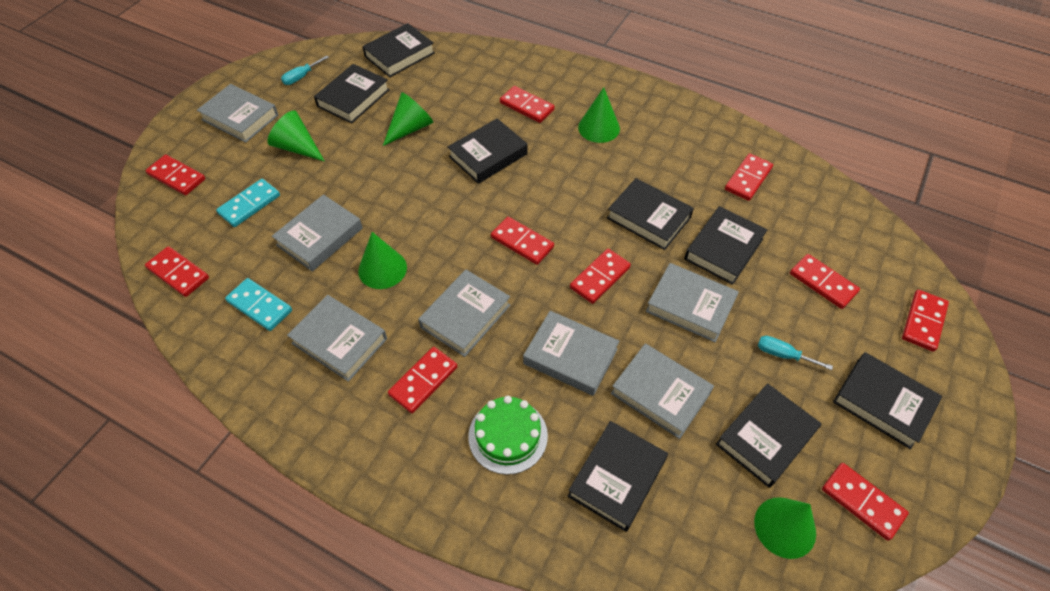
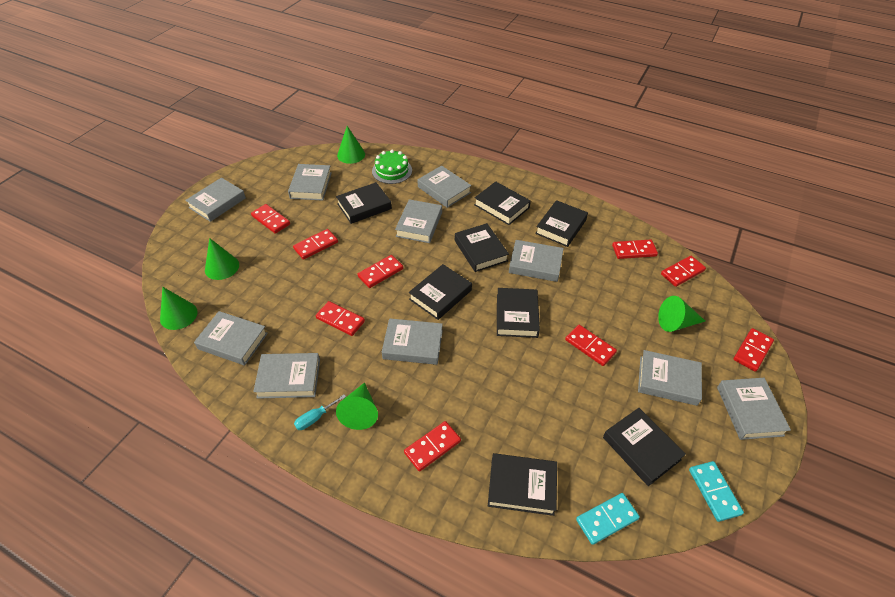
grey book: 7 -> 10
red domino: 10 -> 9
turquoise screwdriver: 2 -> 1

